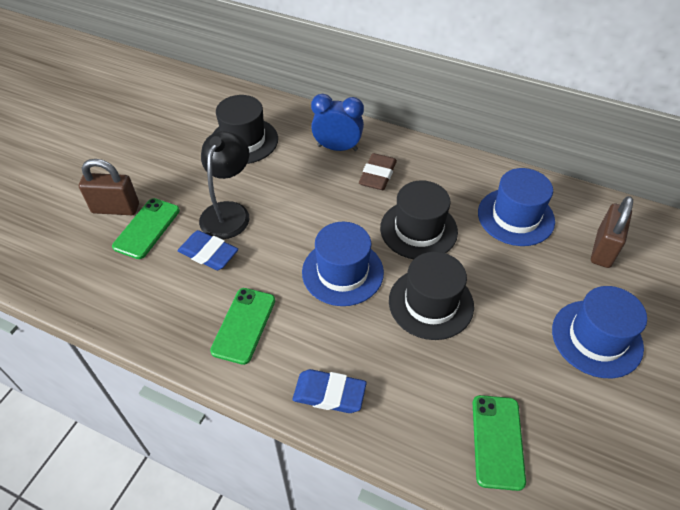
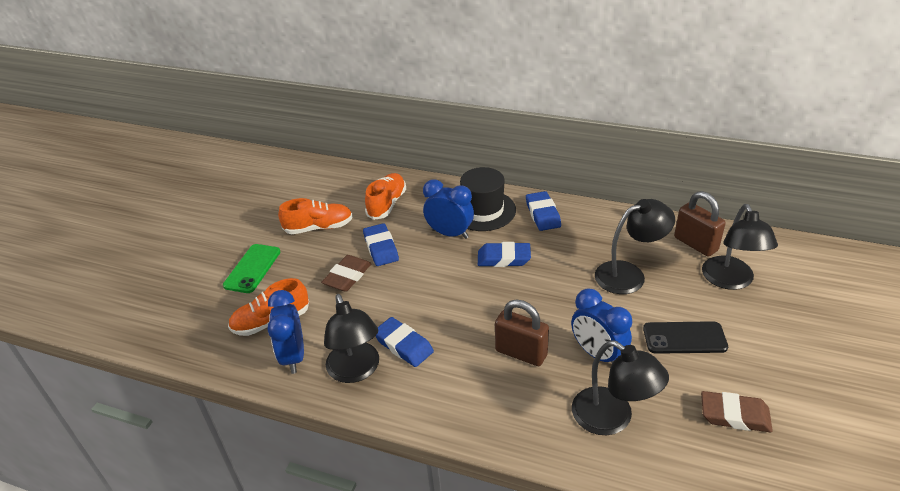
black hat: 3 -> 1
black lamp: 1 -> 4
black phone: 0 -> 1
blue clock: 1 -> 3
blue eraser: 2 -> 4
blue hat: 3 -> 0
brown eraser: 1 -> 2
green phone: 3 -> 1
orange shoe: 0 -> 3

